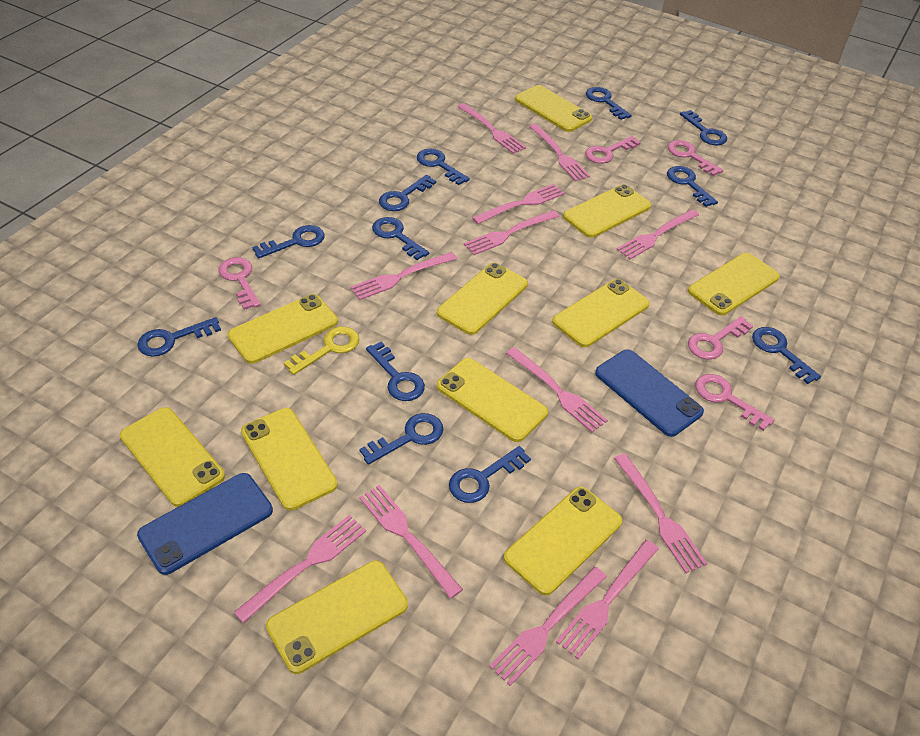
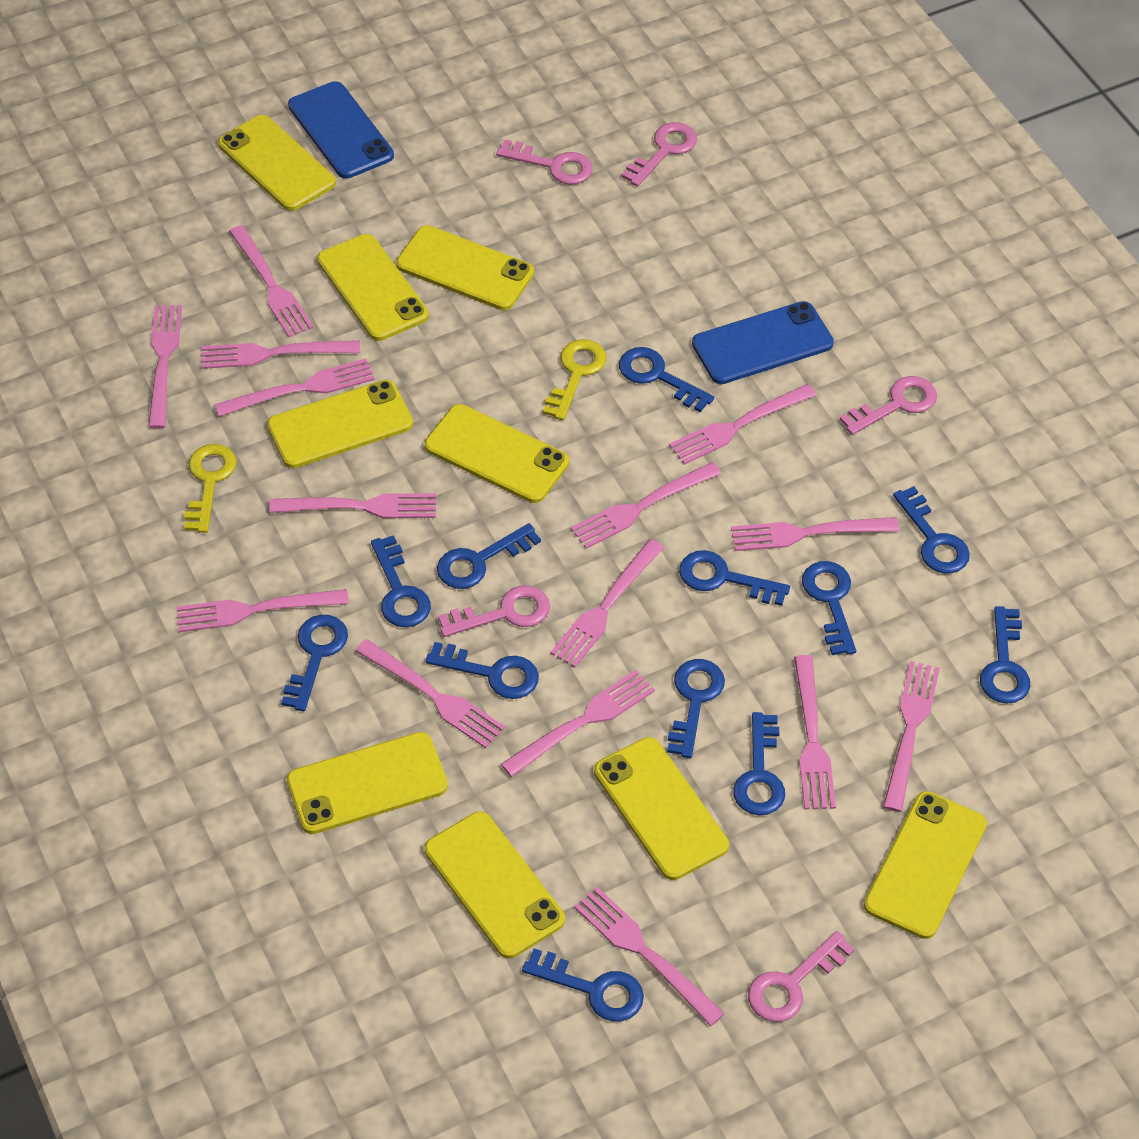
pink fork: 12 -> 15
yellow key: 1 -> 2
yellow phone: 11 -> 9

